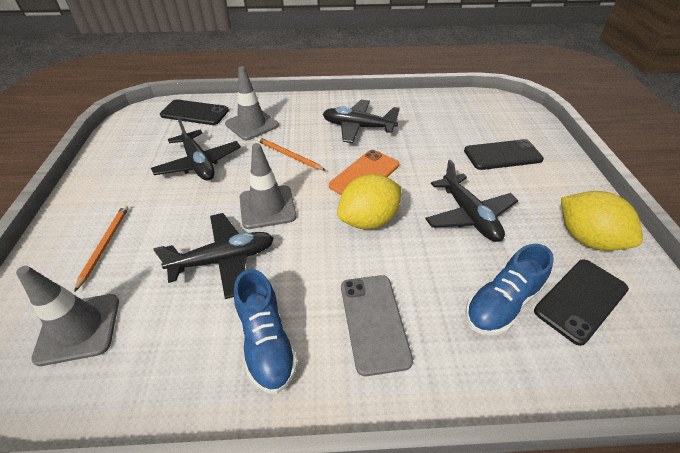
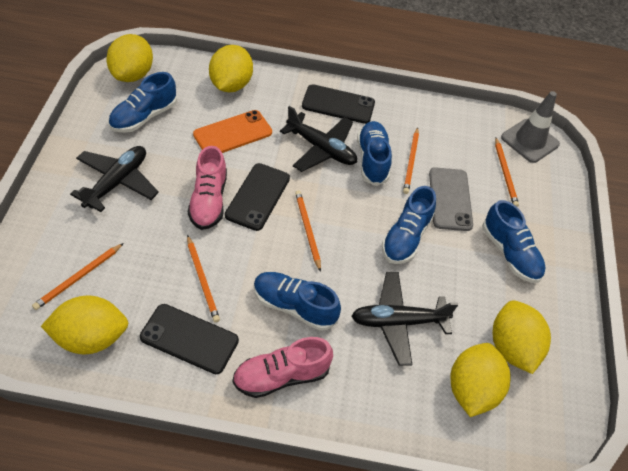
black plane: 4 -> 3
blue shoe: 2 -> 5
grey traffic cone: 3 -> 1
orange pencil: 2 -> 5
pink shoe: 0 -> 2
yellow lemon: 2 -> 5

